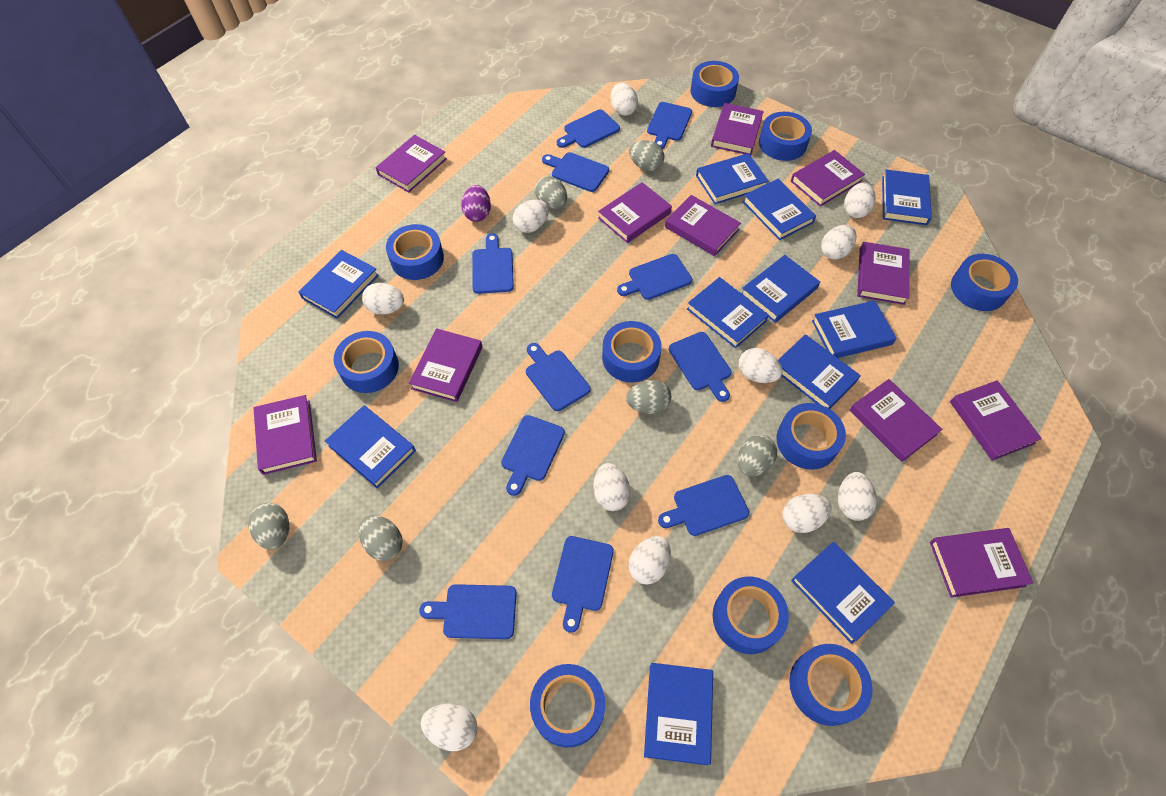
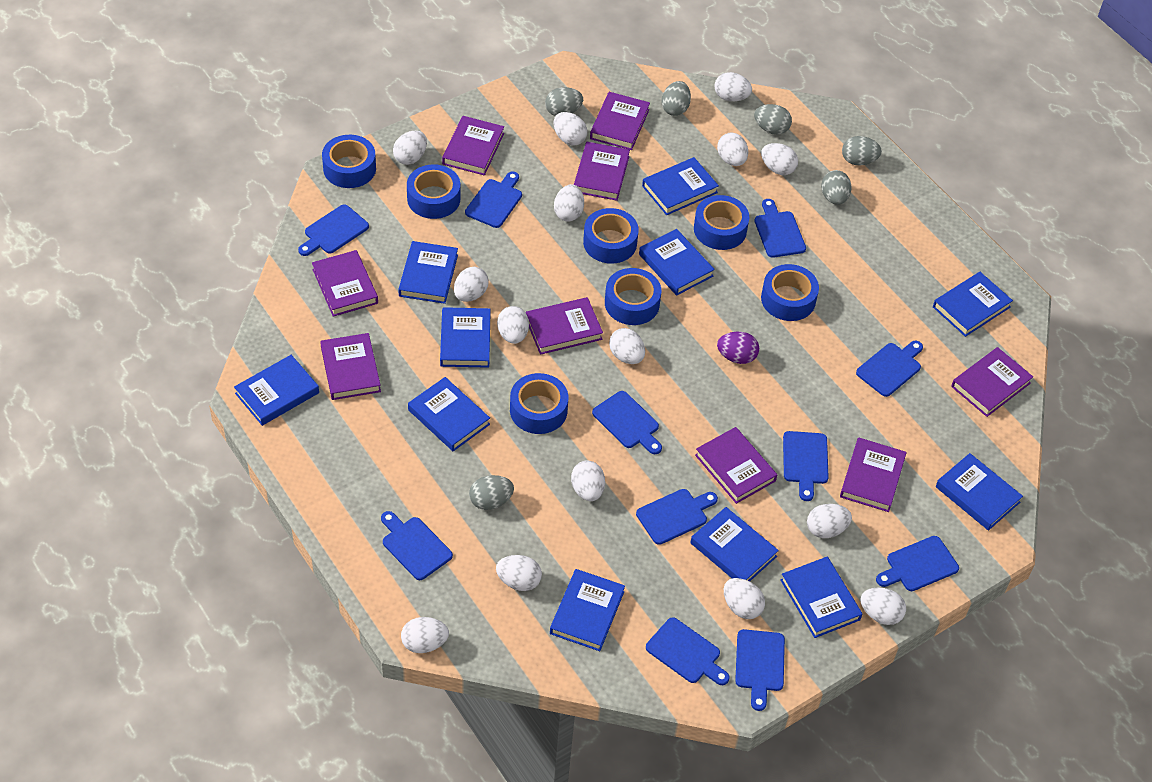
blue tape: 10 -> 7
purple book: 11 -> 9
white egg: 11 -> 15

